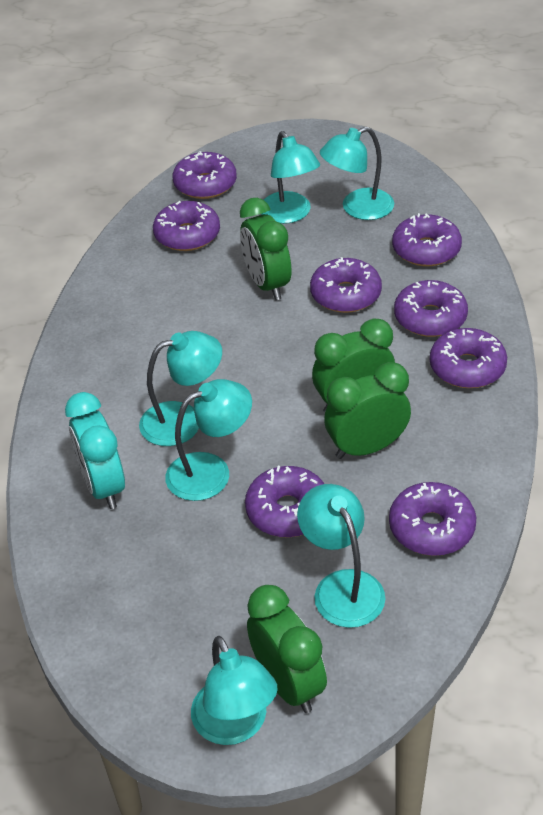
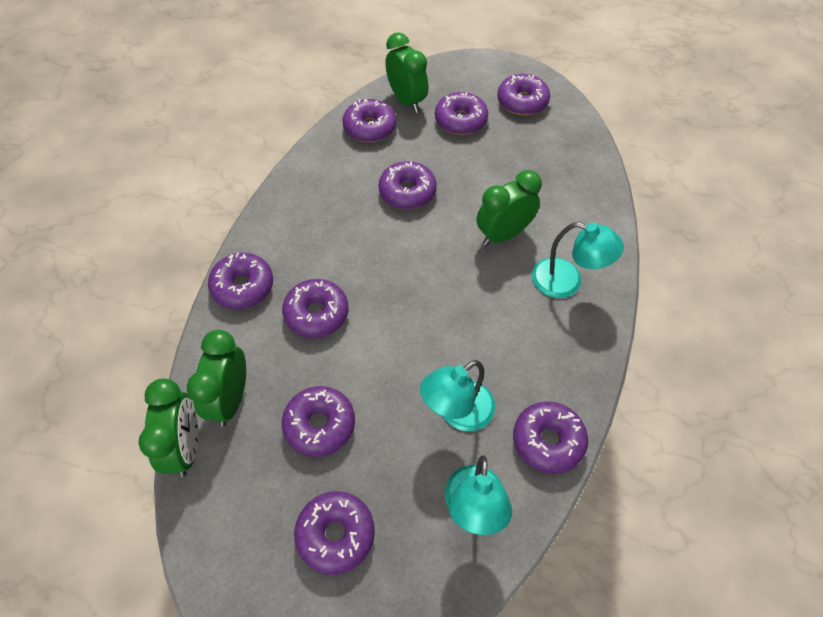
purple donut: 8 -> 9
turquoise clock: 1 -> 0
turquoise lamp: 6 -> 3

